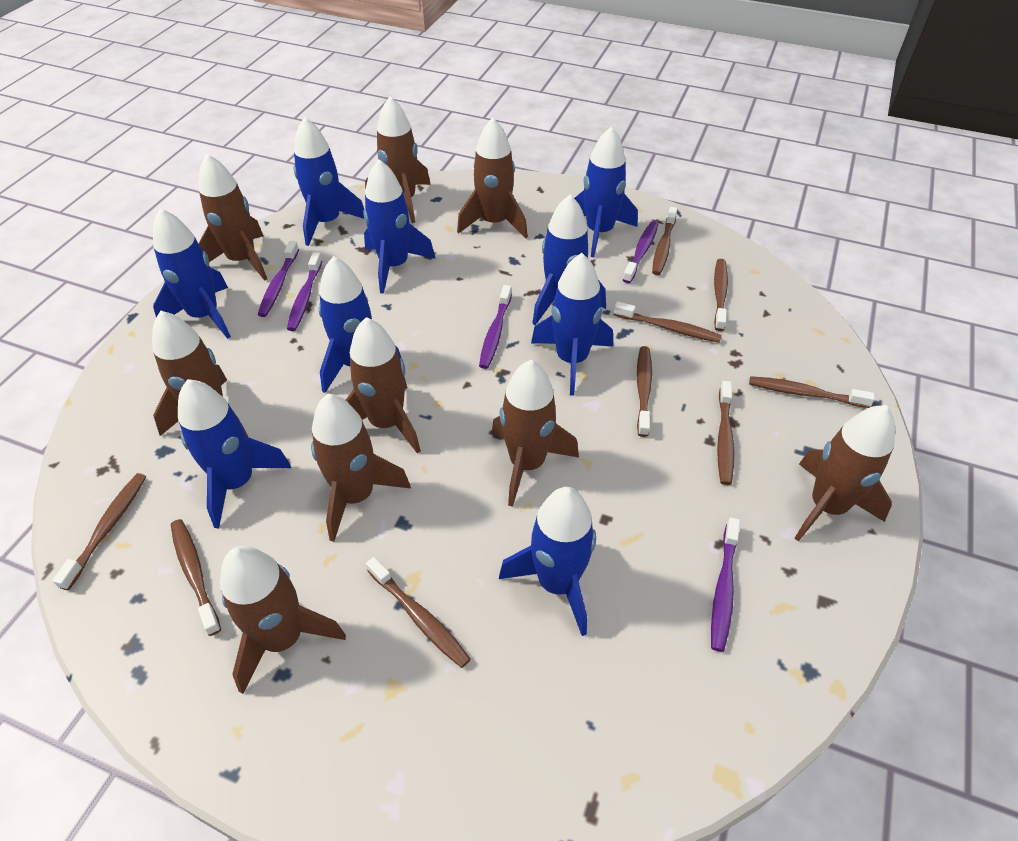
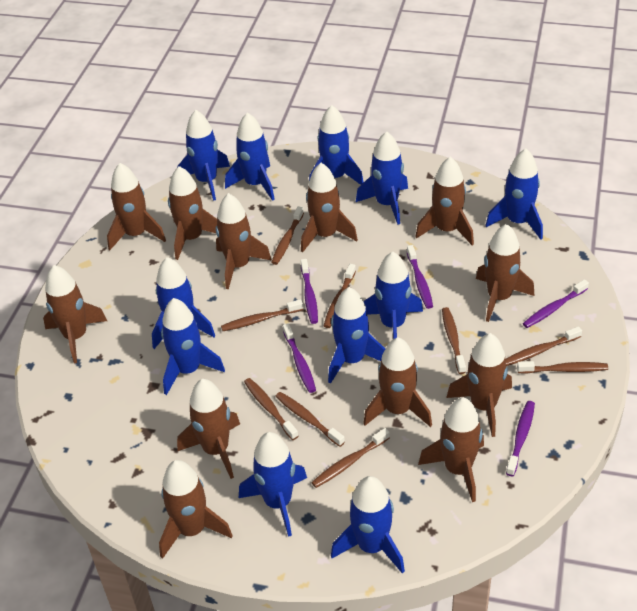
blue rocket: 9 -> 11
brown rocket: 9 -> 12

